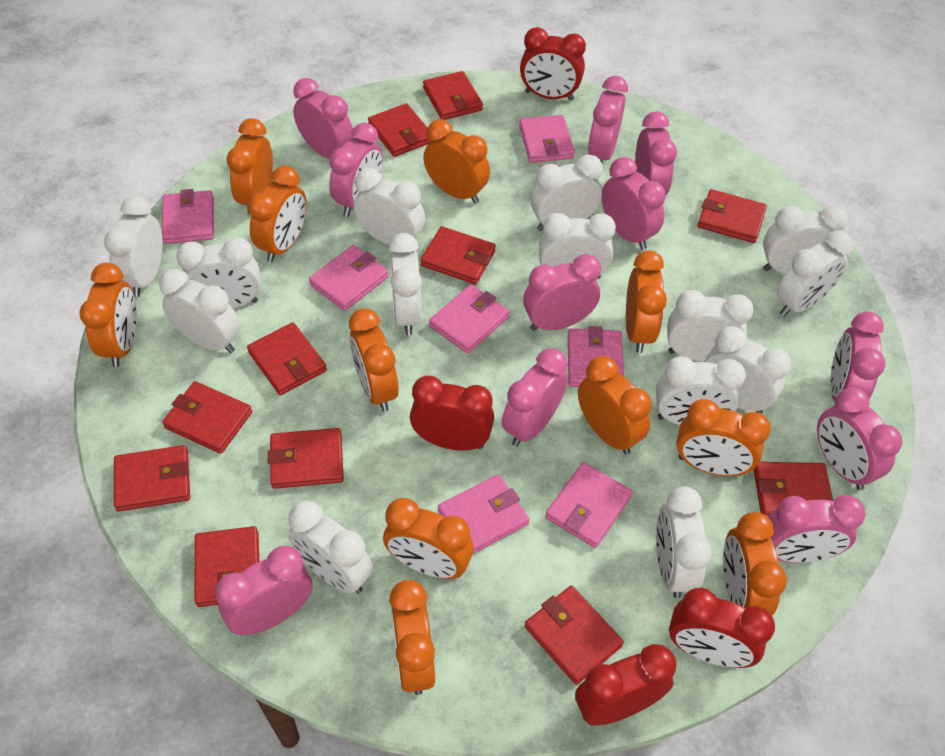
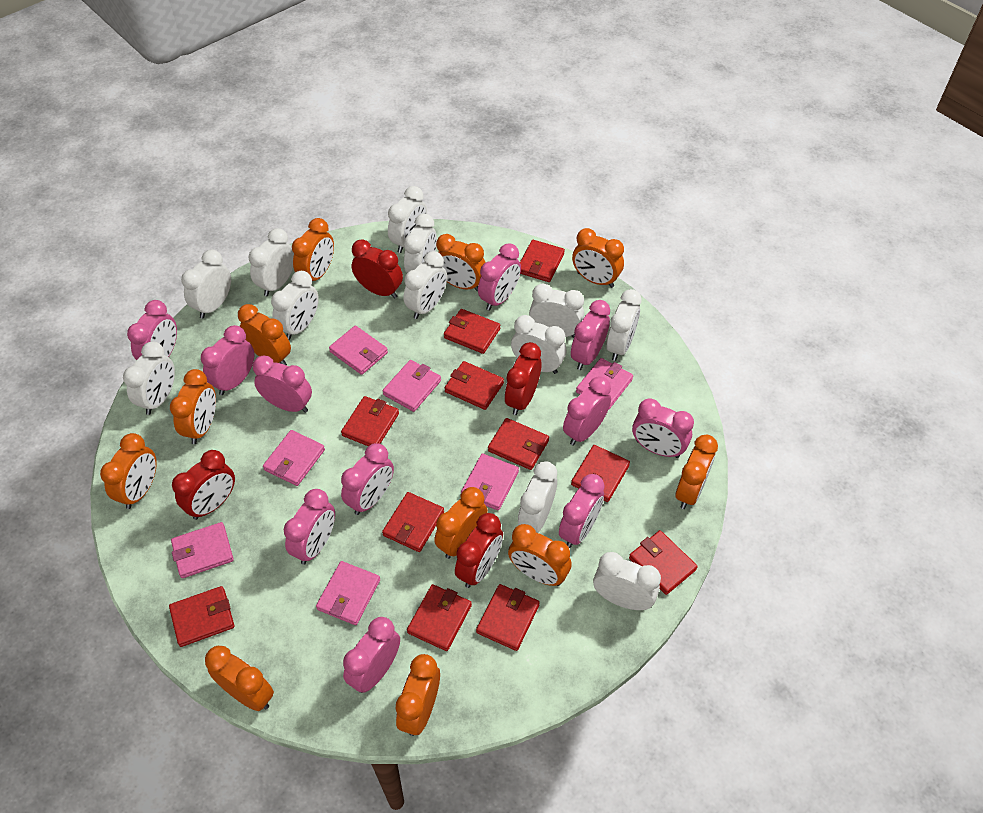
white clock: 14 -> 12

